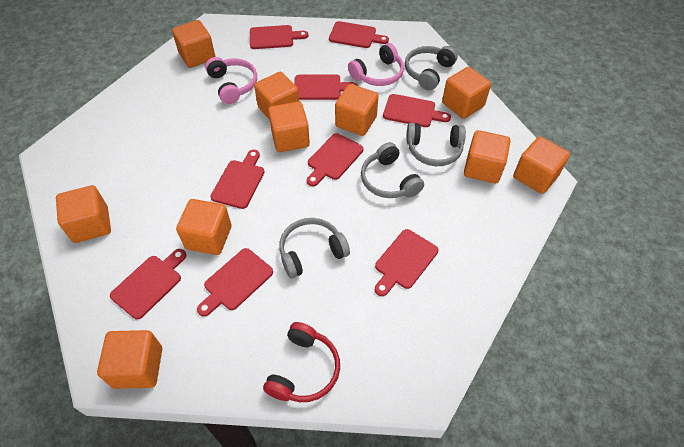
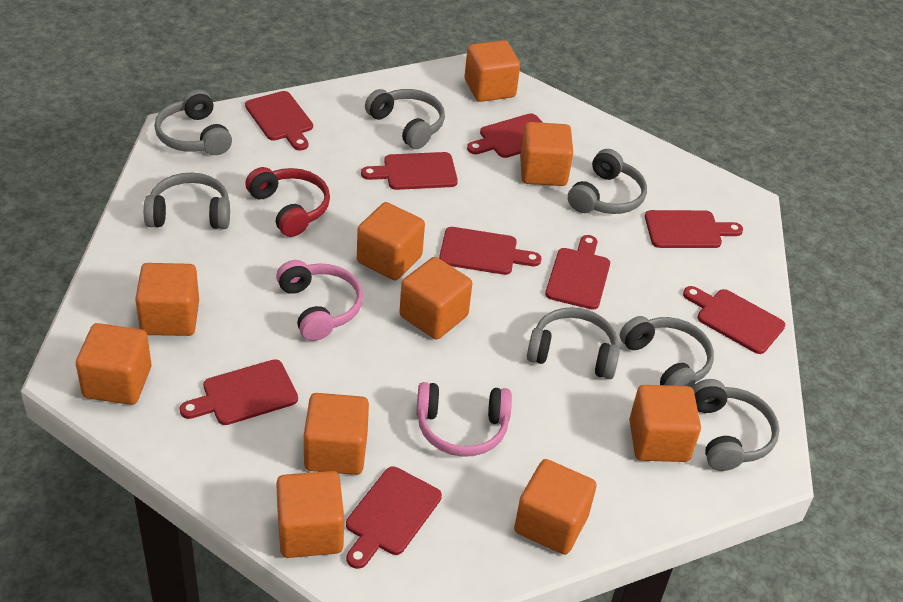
grey headphones: 4 -> 7

